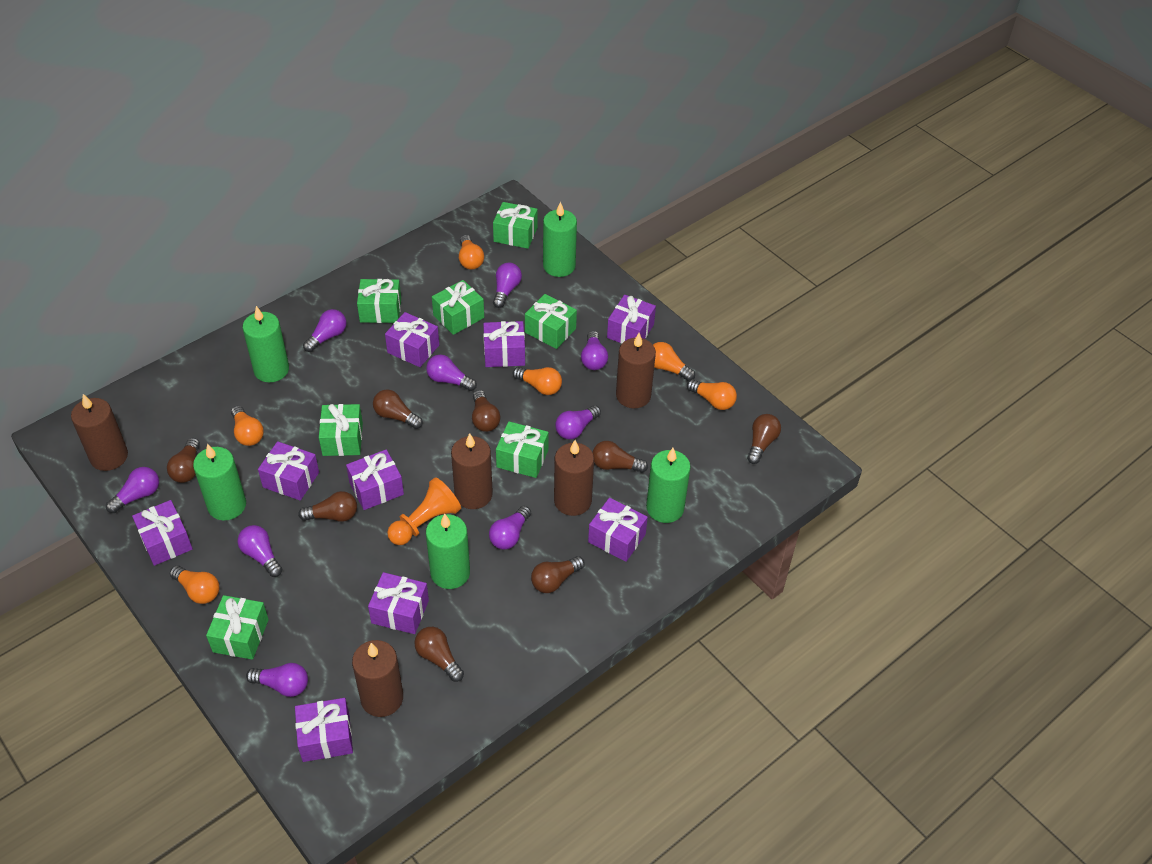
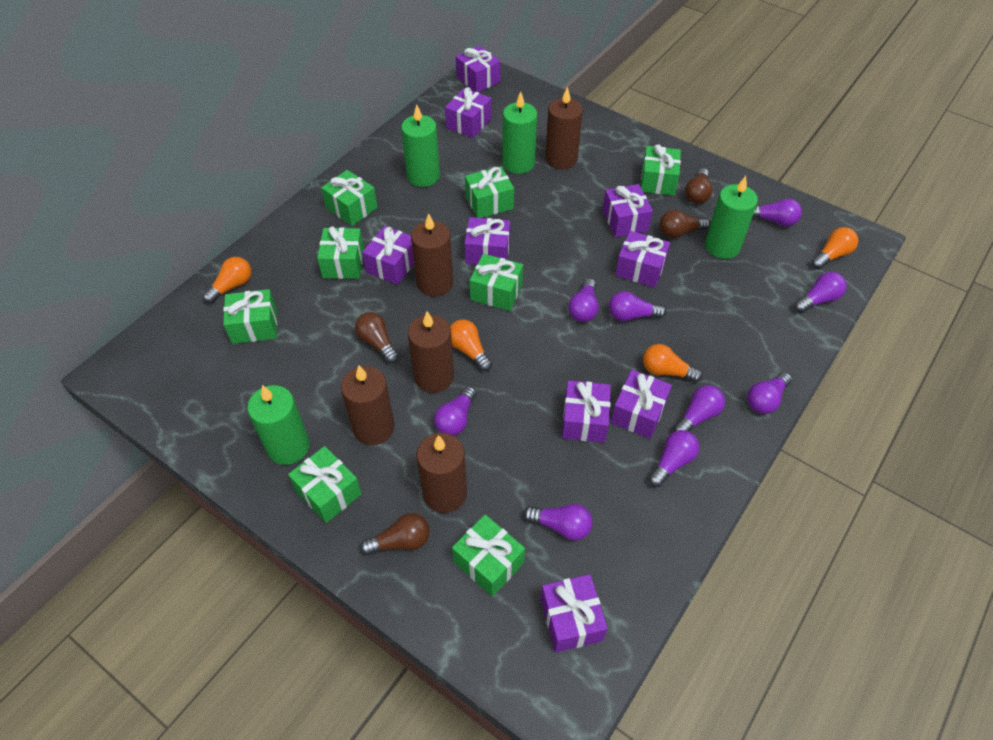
brown light bulb: 8 -> 4
green candle: 5 -> 4
green gift: 7 -> 8
orange light bulb: 6 -> 4
orange pawn: 1 -> 0

